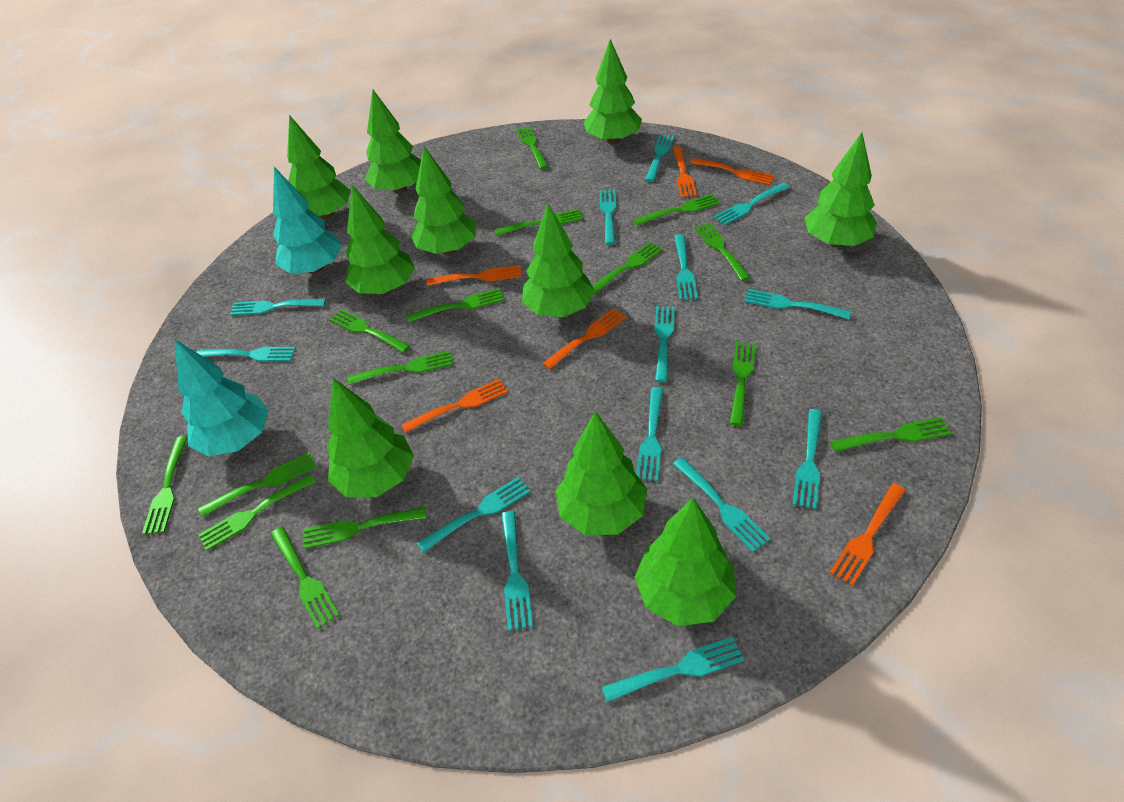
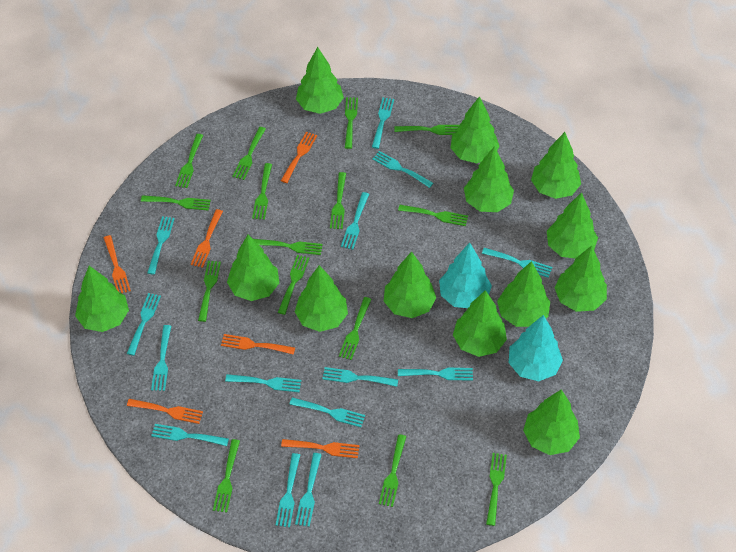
green tree: 10 -> 13

